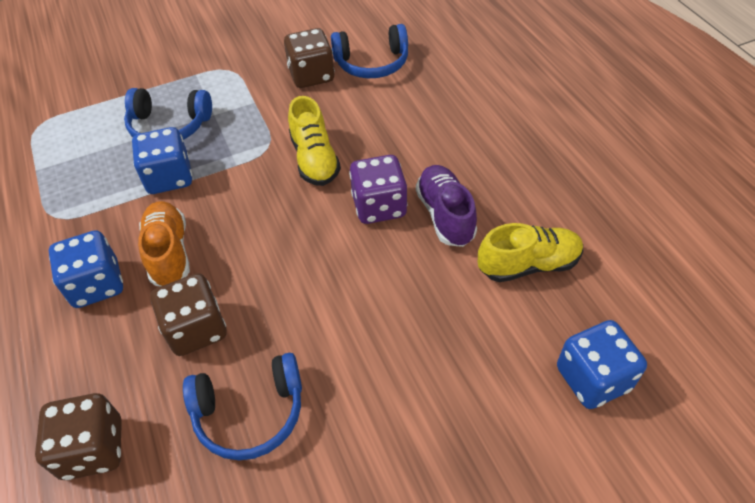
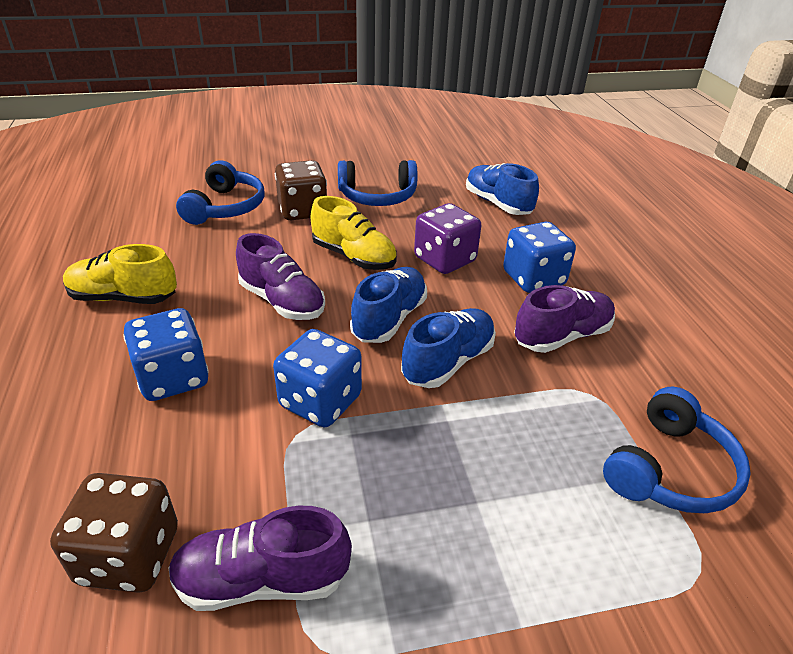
blue shoe: 0 -> 3
brown dice: 3 -> 2
orange shoe: 1 -> 0
purple shoe: 1 -> 3

